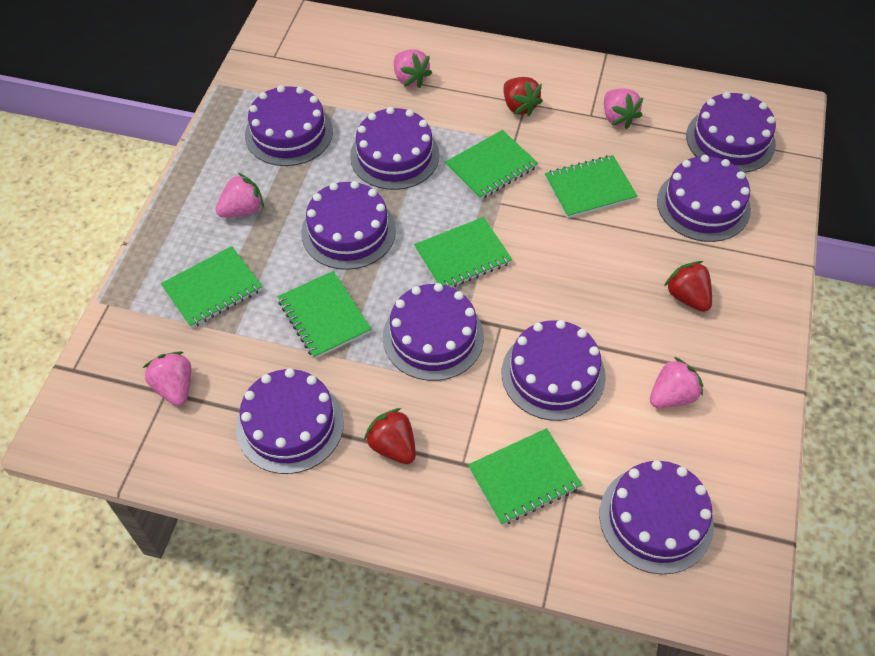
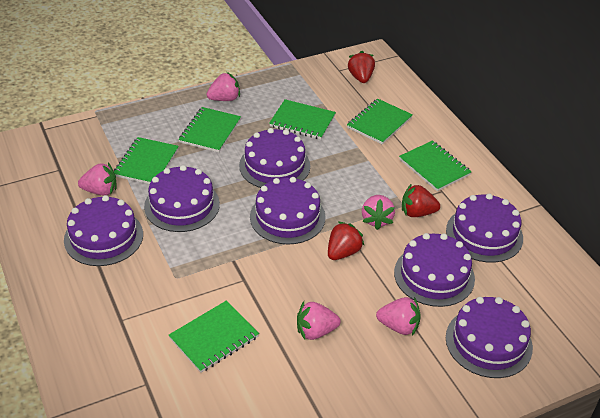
purple cake: 9 -> 7

